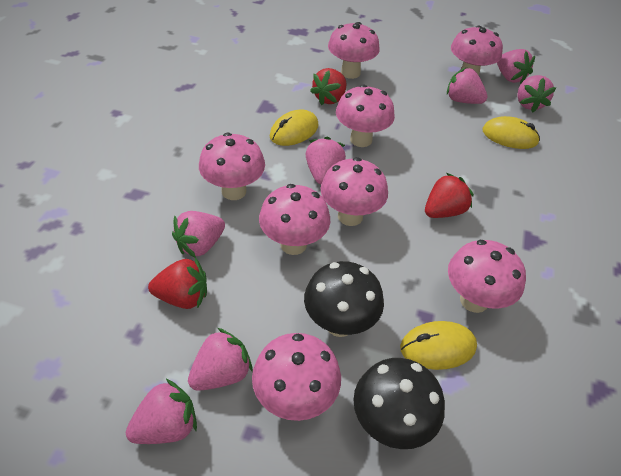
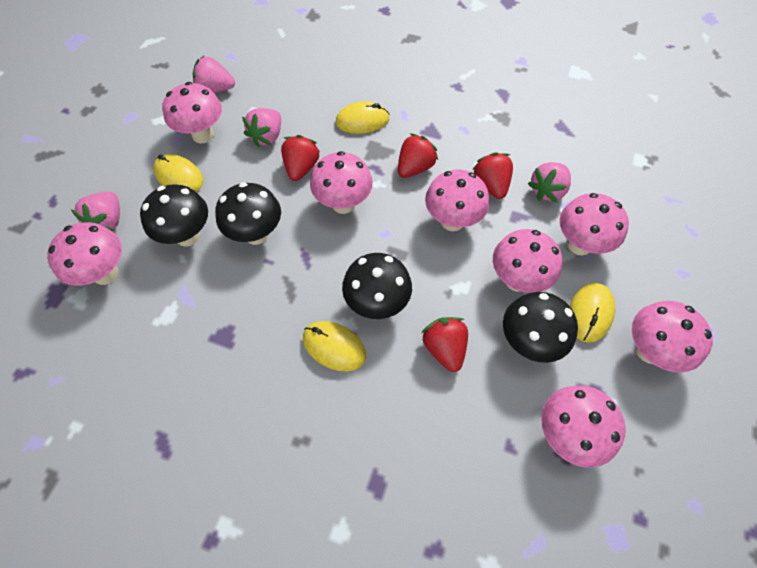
black mushroom: 2 -> 4
pink strawberry: 7 -> 4
red strawberry: 3 -> 4
yellow mouse: 3 -> 4

